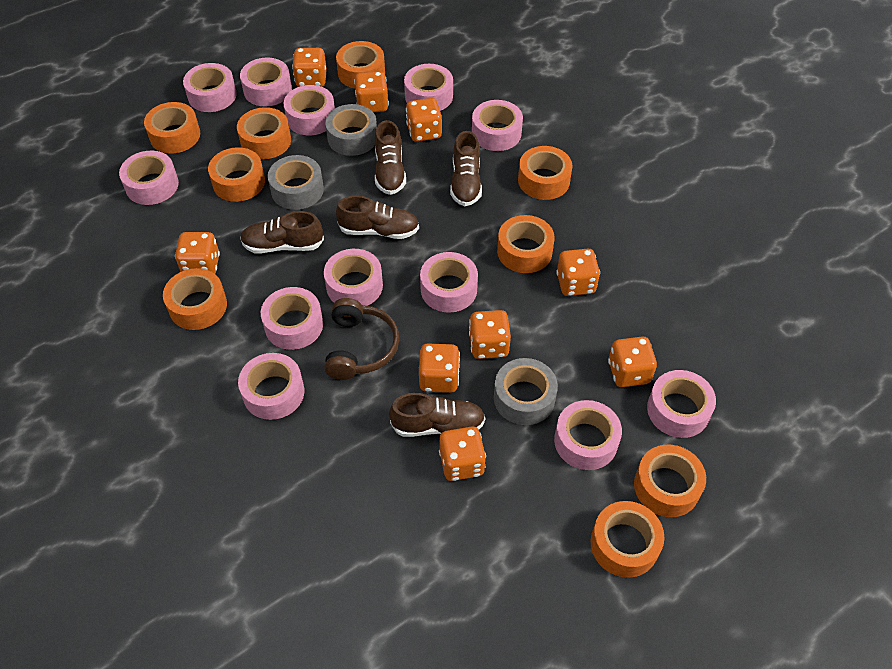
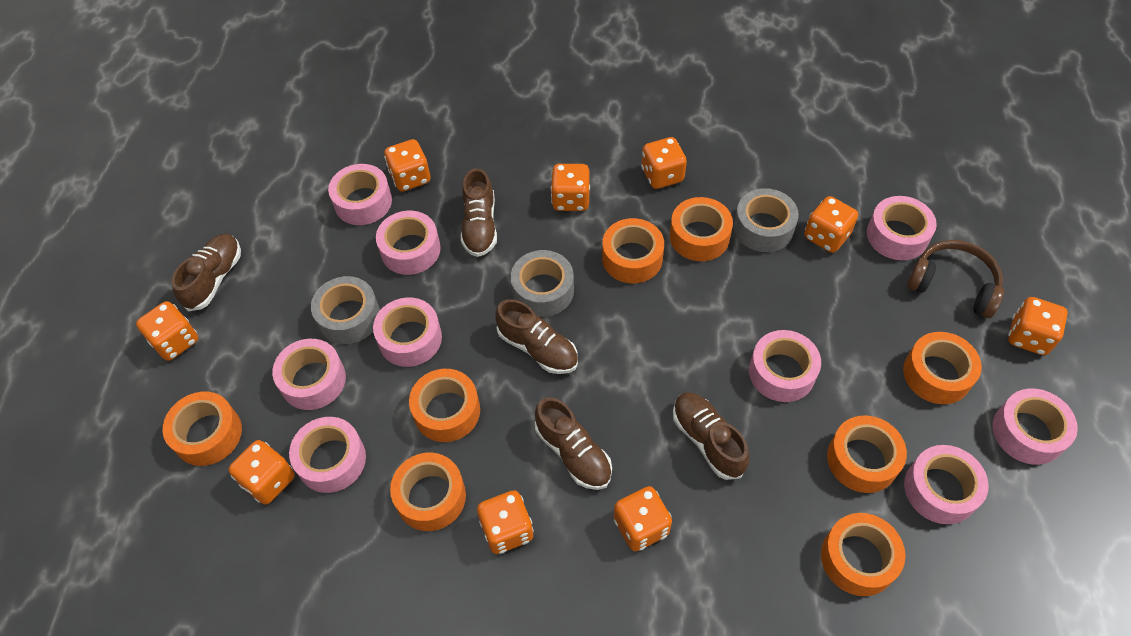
orange tape: 9 -> 8
pink tape: 12 -> 9

